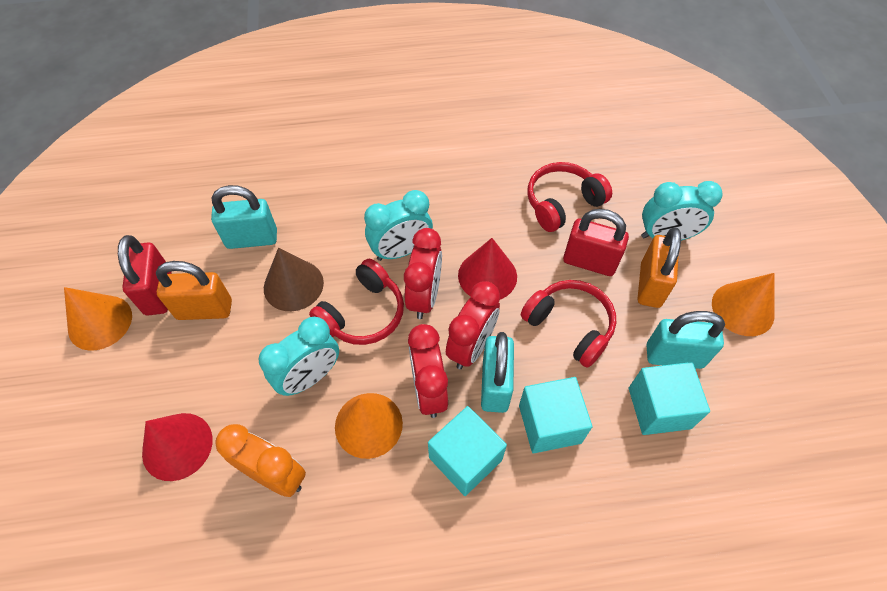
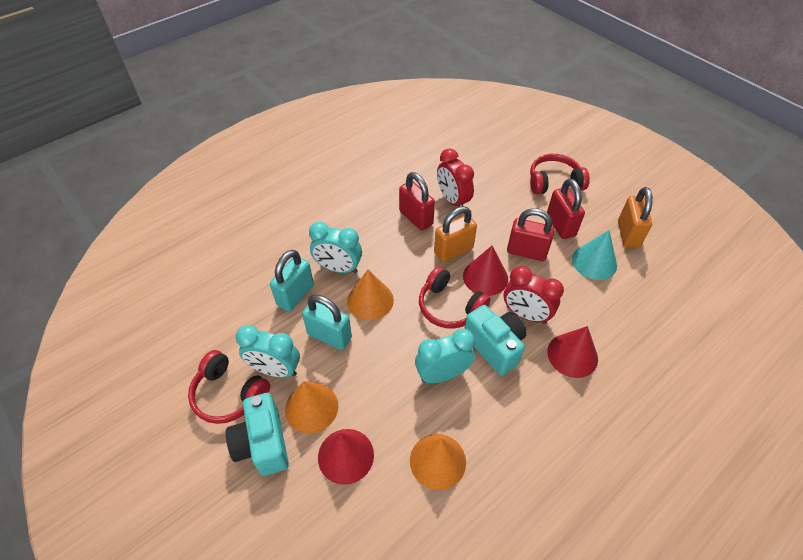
brown cone: 1 -> 0
orange clock: 1 -> 0
red clock: 3 -> 2
red cone: 2 -> 3
red padlock: 2 -> 3
turquoise camera: 0 -> 2
turquoise cone: 0 -> 1
turquoise cube: 3 -> 0
turquoise padlock: 3 -> 2

